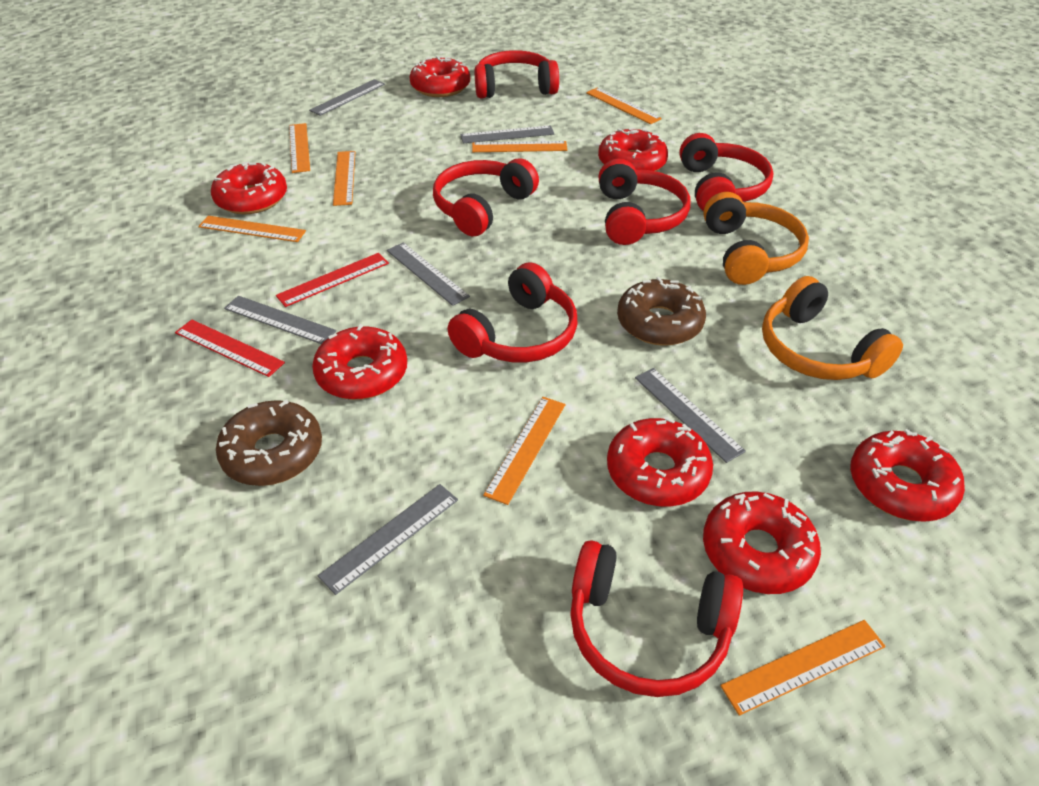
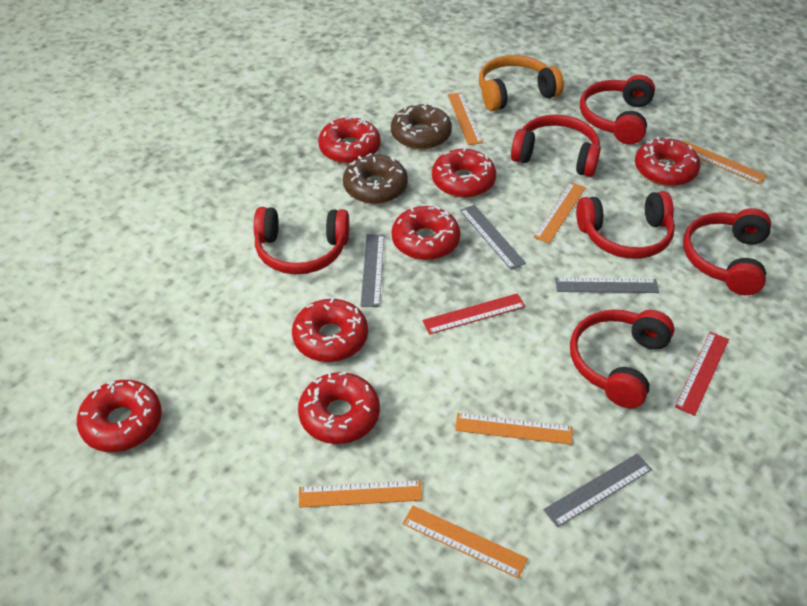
grey ruler: 6 -> 4
orange headphones: 2 -> 1
orange ruler: 7 -> 6

